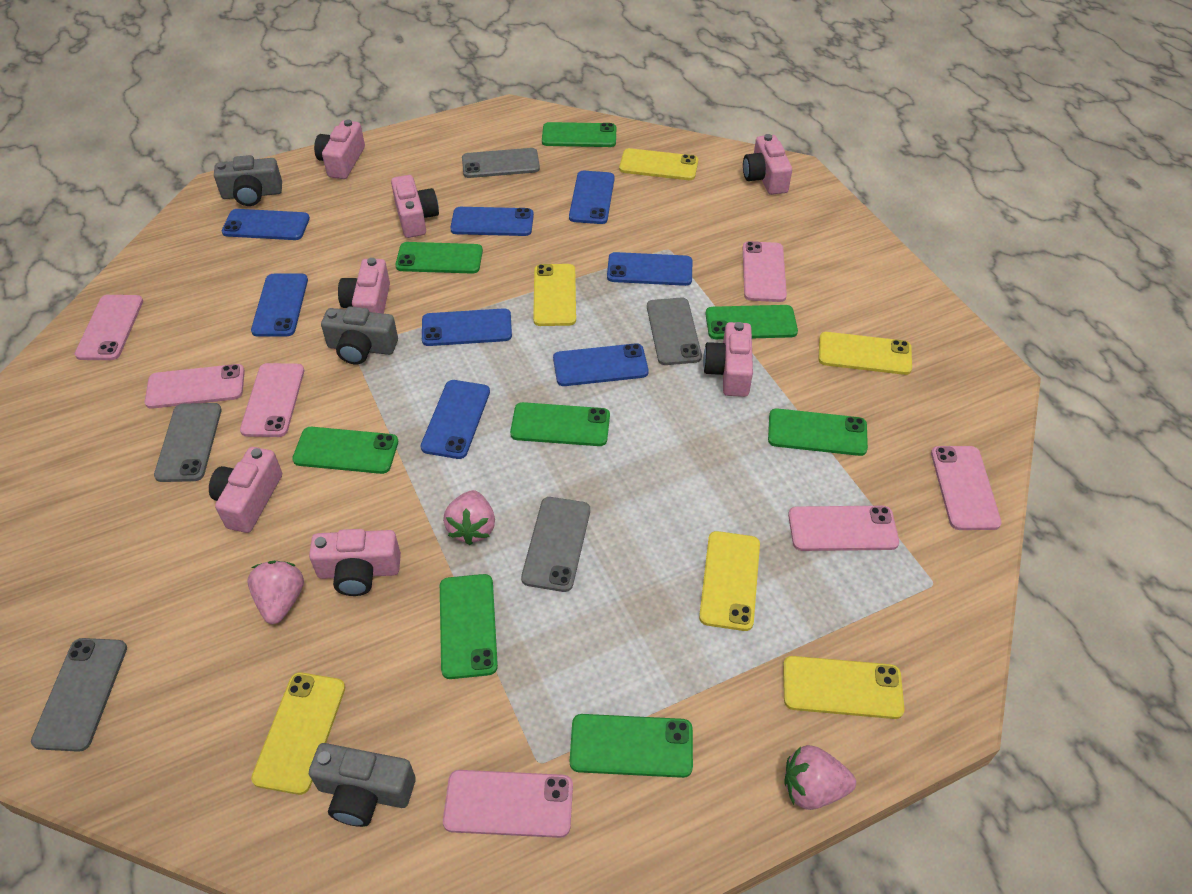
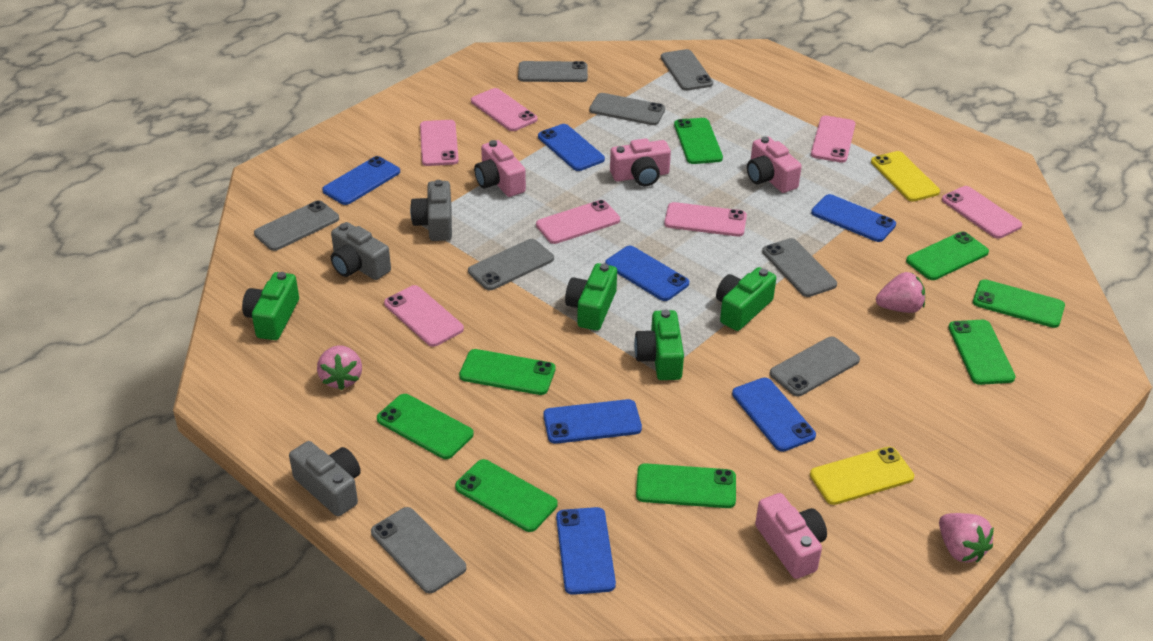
blue phone: 8 -> 7
green camera: 0 -> 4
grey phone: 5 -> 8
pink camera: 7 -> 4
yellow phone: 6 -> 2

